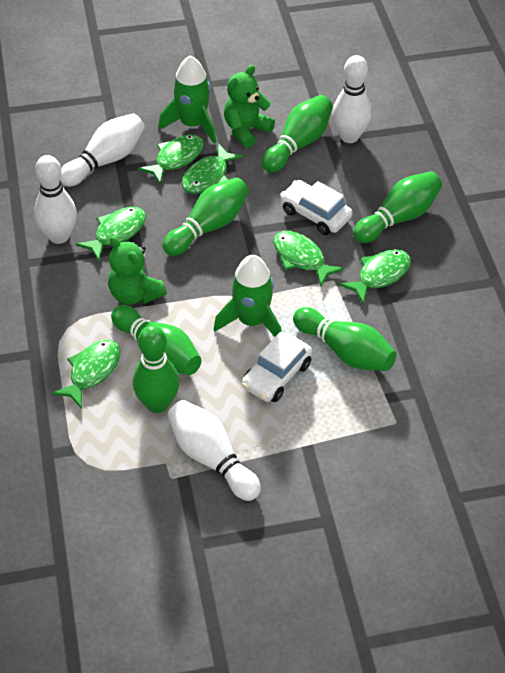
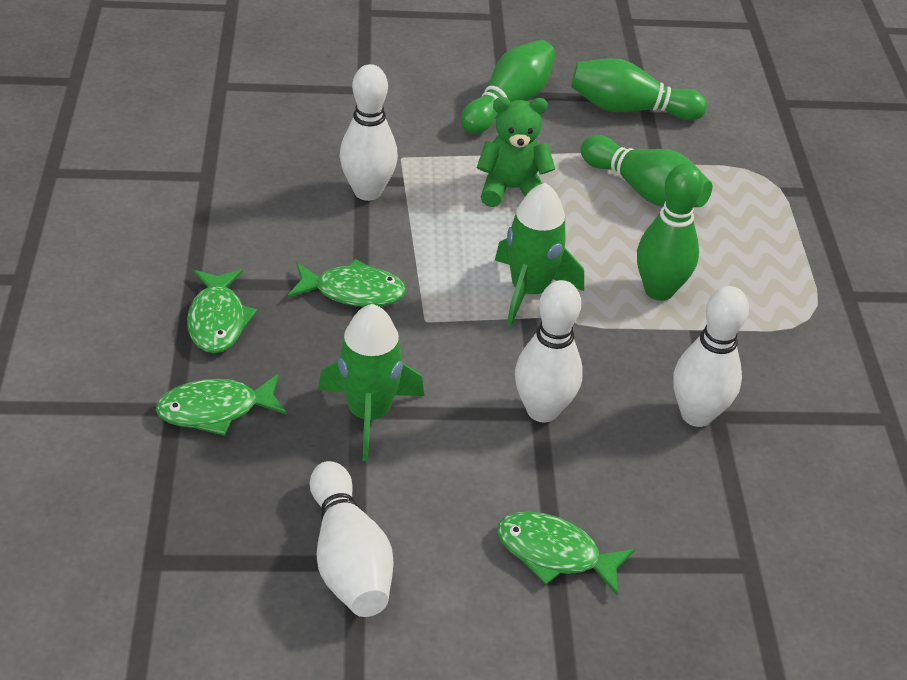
green bowling pin: 6 -> 4
green fish: 6 -> 4
green teddy bear: 2 -> 1
white car: 2 -> 0

